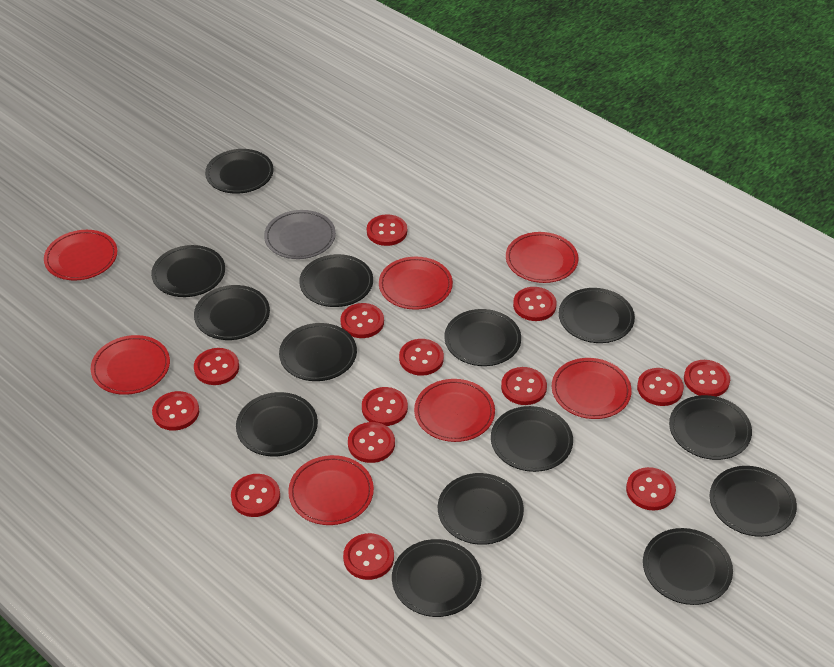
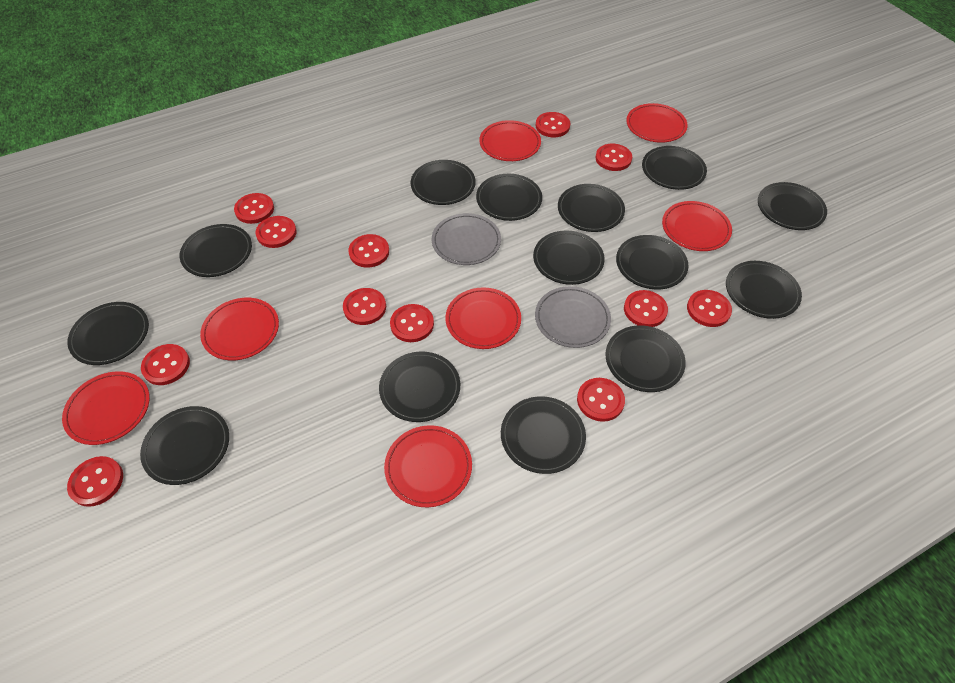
grey plate: 1 -> 2
red button: 14 -> 12

